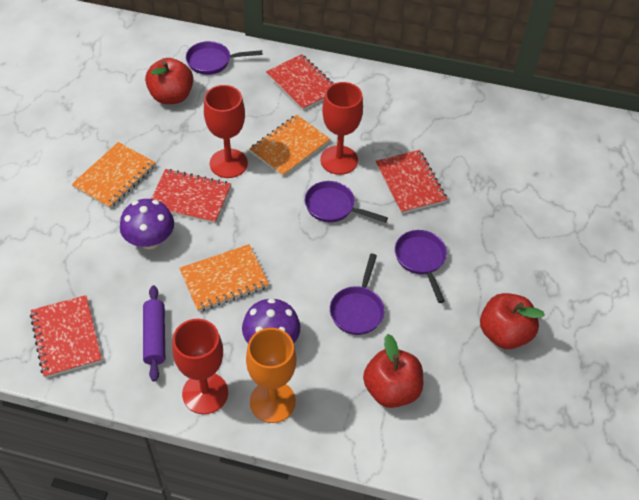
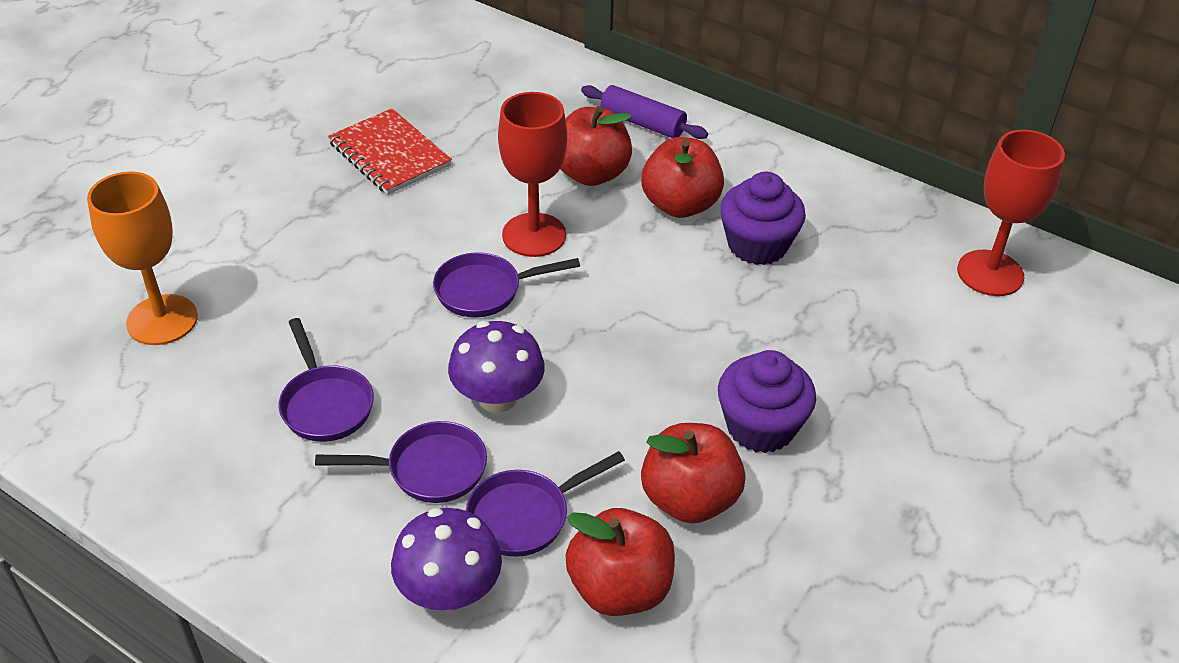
orange notebook: 3 -> 0
purple cupcake: 0 -> 2
red apple: 3 -> 4
red goblet: 3 -> 2
red notebook: 4 -> 1

